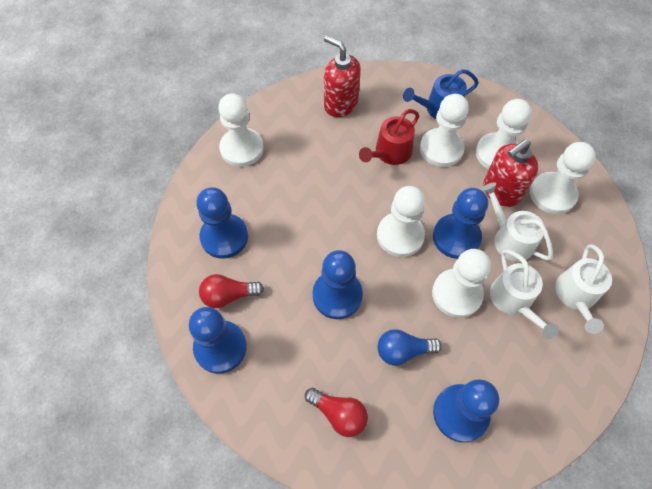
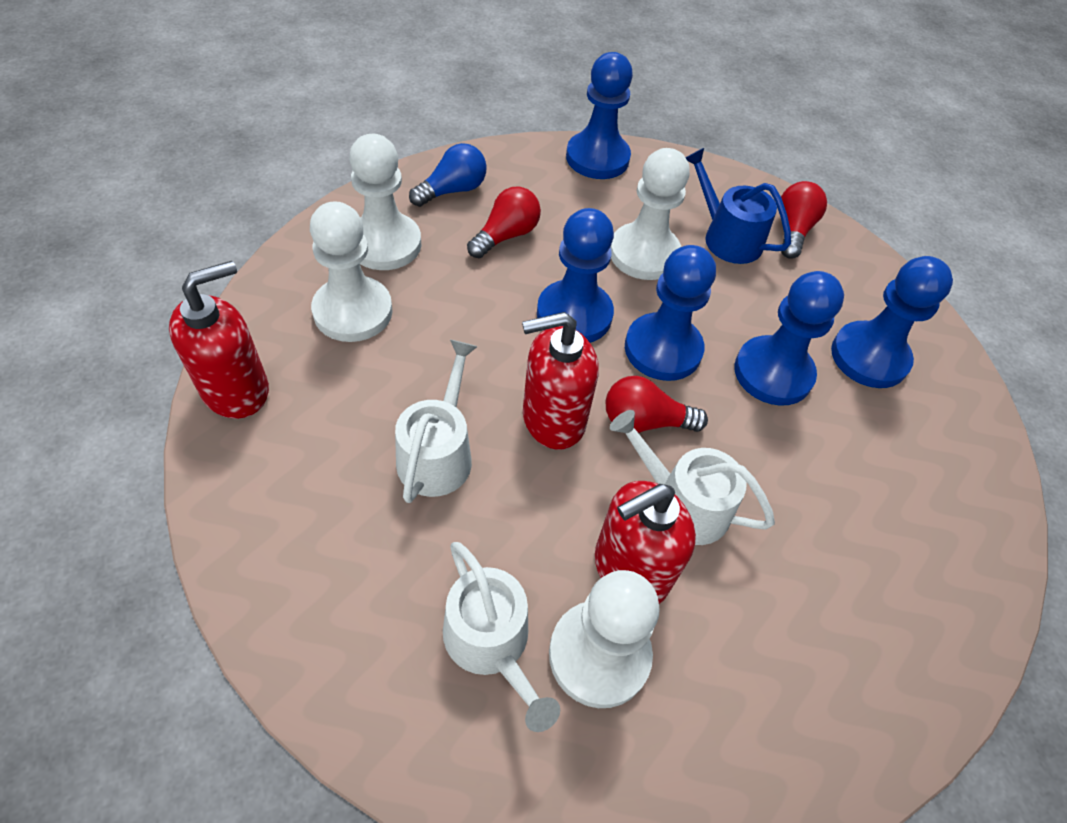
red light bulb: 2 -> 3
red soap dispenser: 2 -> 3
red watering can: 1 -> 0
white pawn: 6 -> 4

